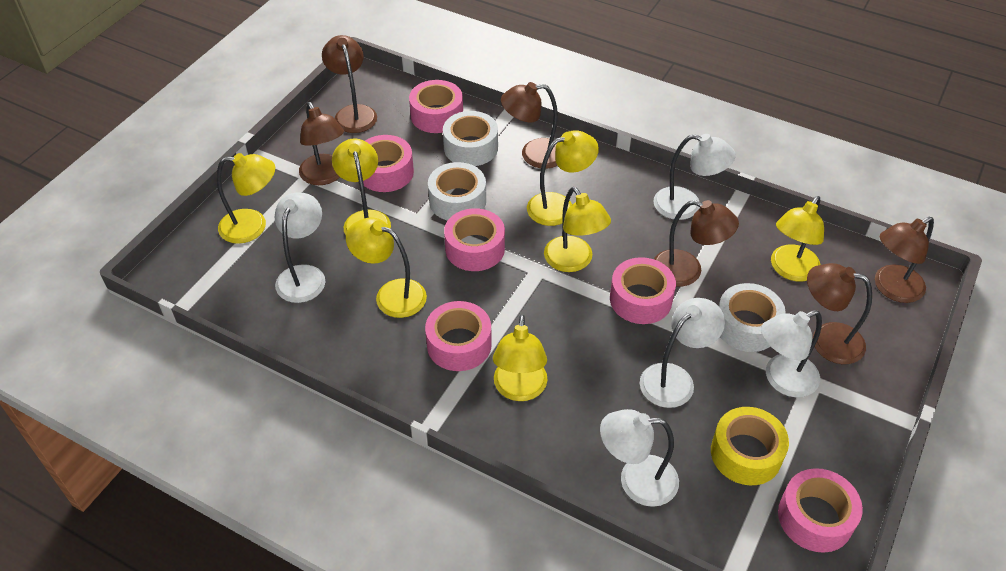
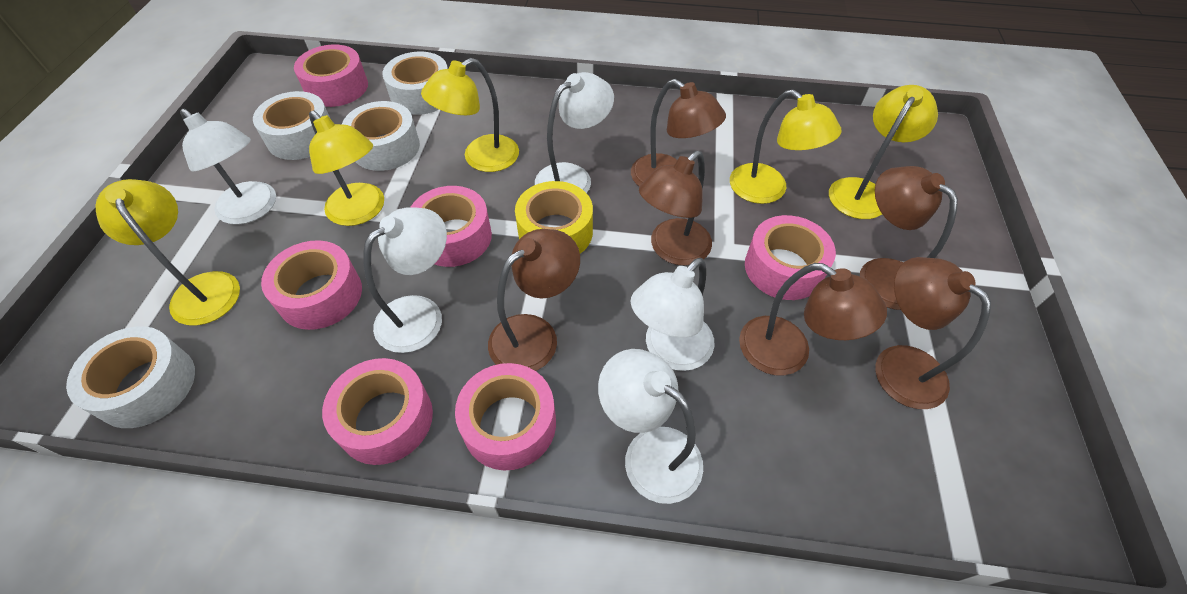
white tape: 3 -> 4
yellow lamp: 7 -> 5

